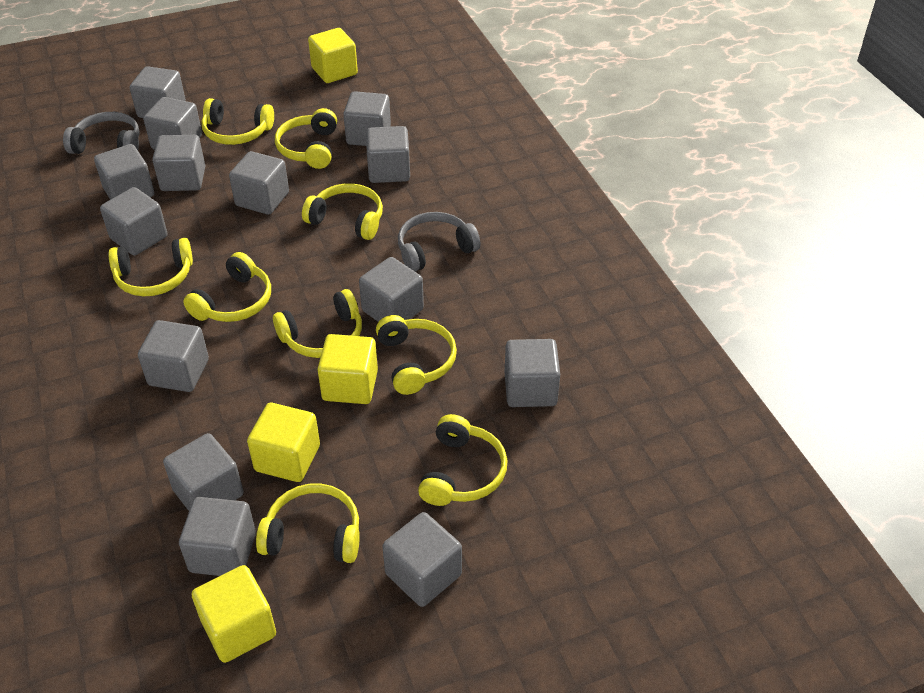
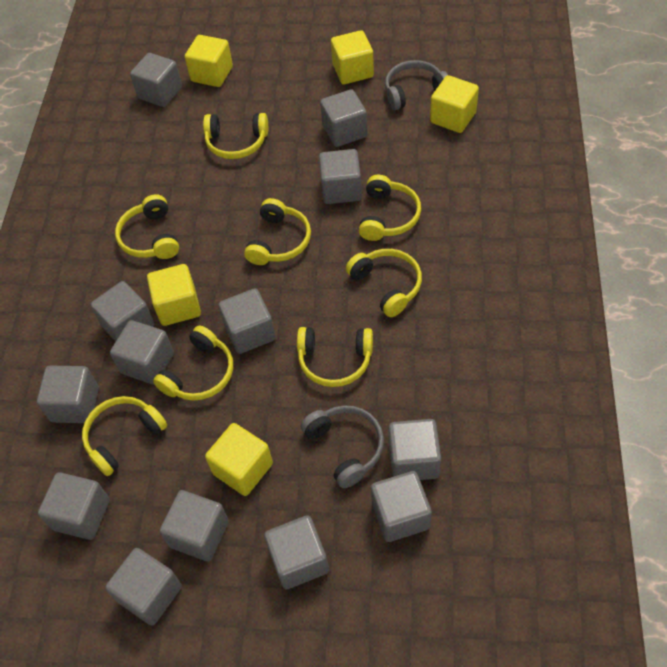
grey cube: 14 -> 13
yellow cube: 4 -> 5
yellow headphones: 9 -> 8

